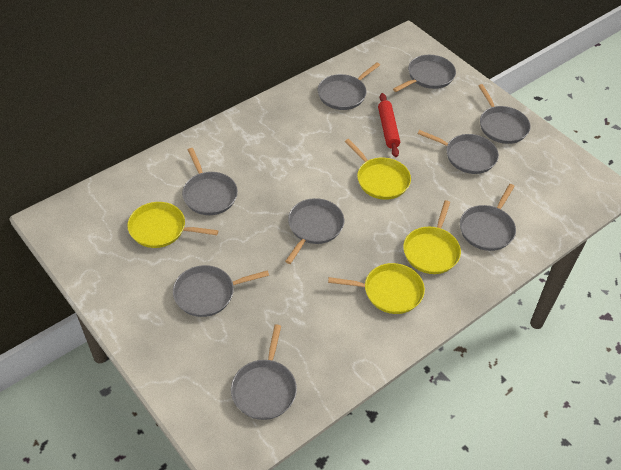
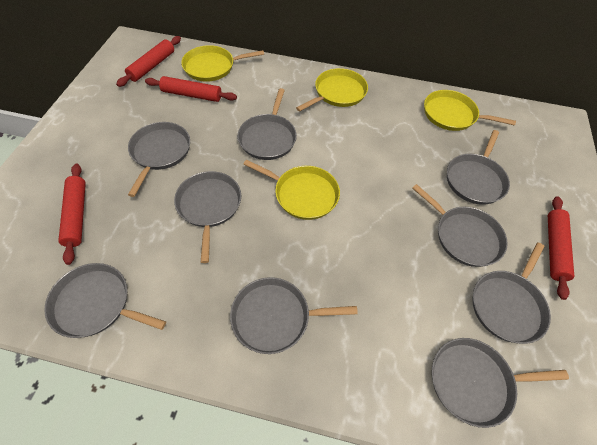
red rolling pin: 1 -> 4

